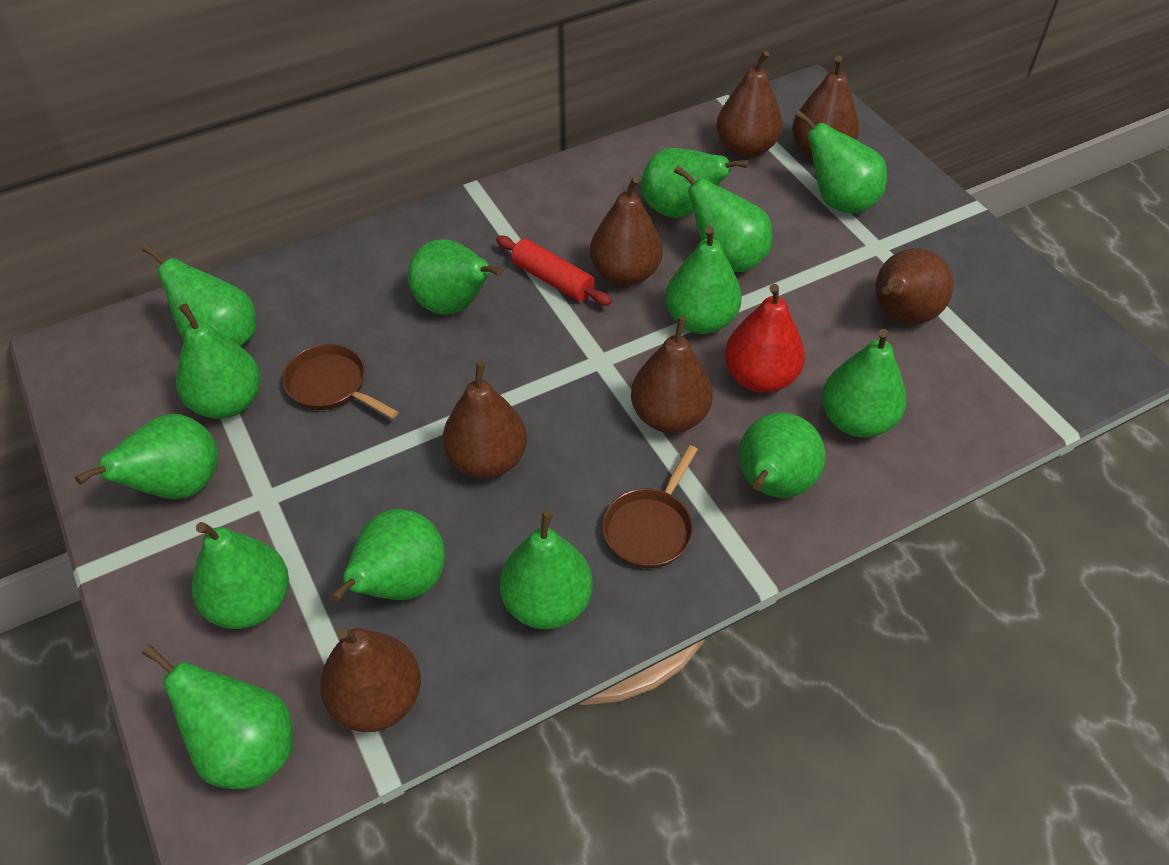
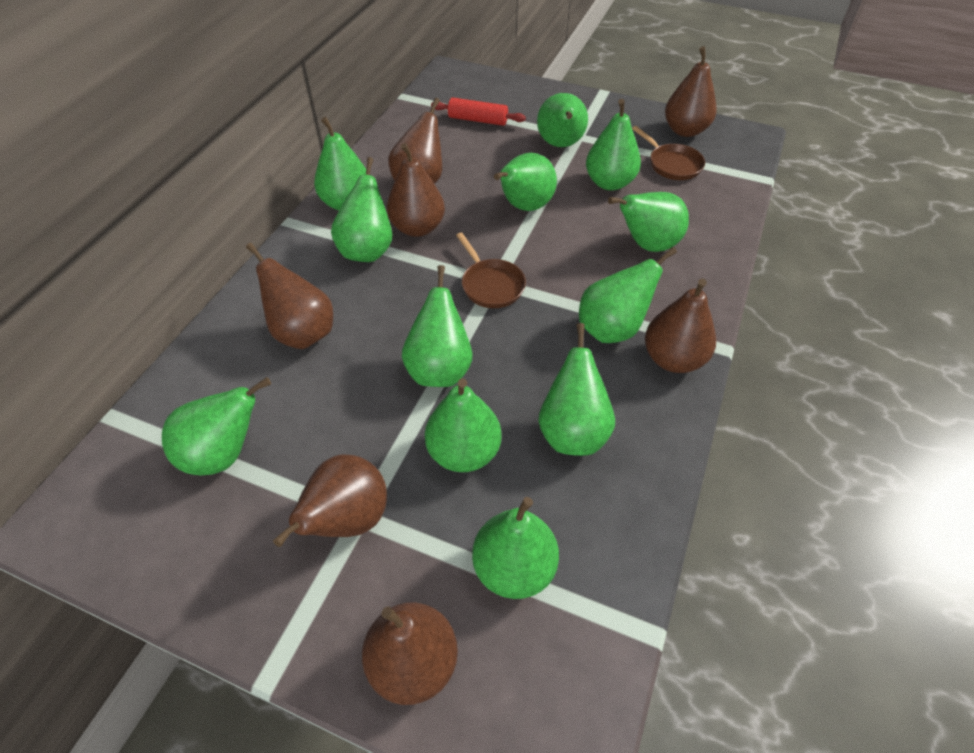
green pear: 14 -> 12
red pear: 1 -> 0

